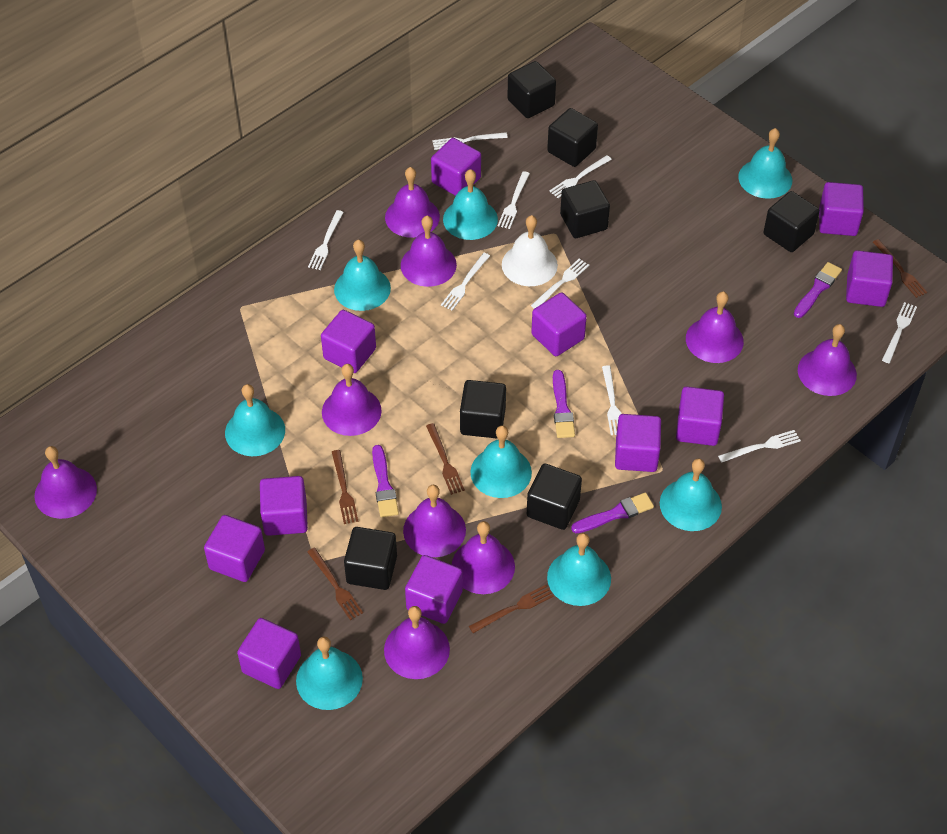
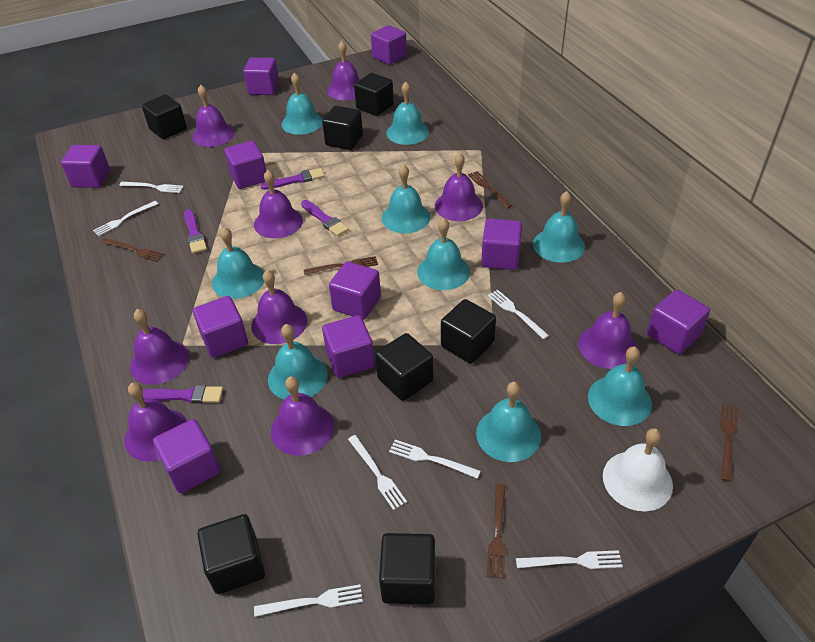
purple cube: 11 -> 10
turquoise bell: 8 -> 9
white fork: 9 -> 7

